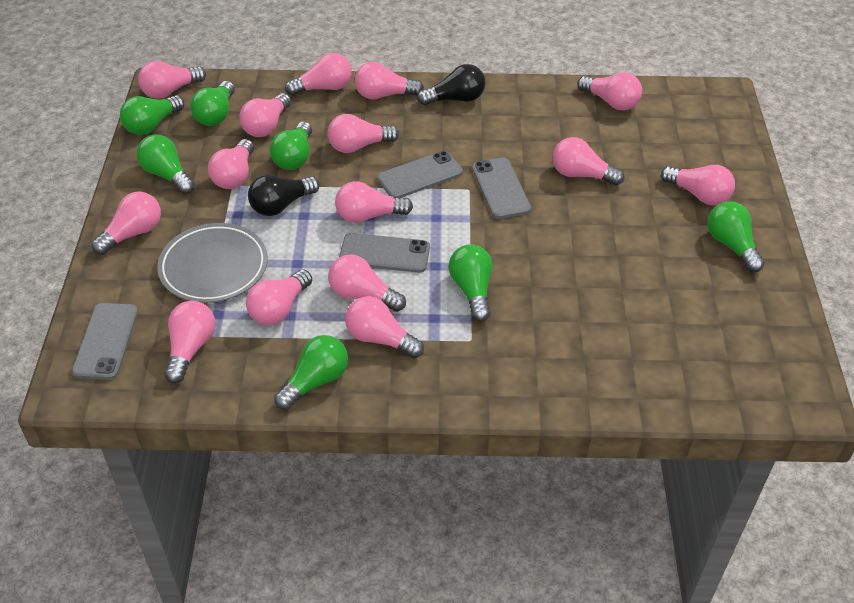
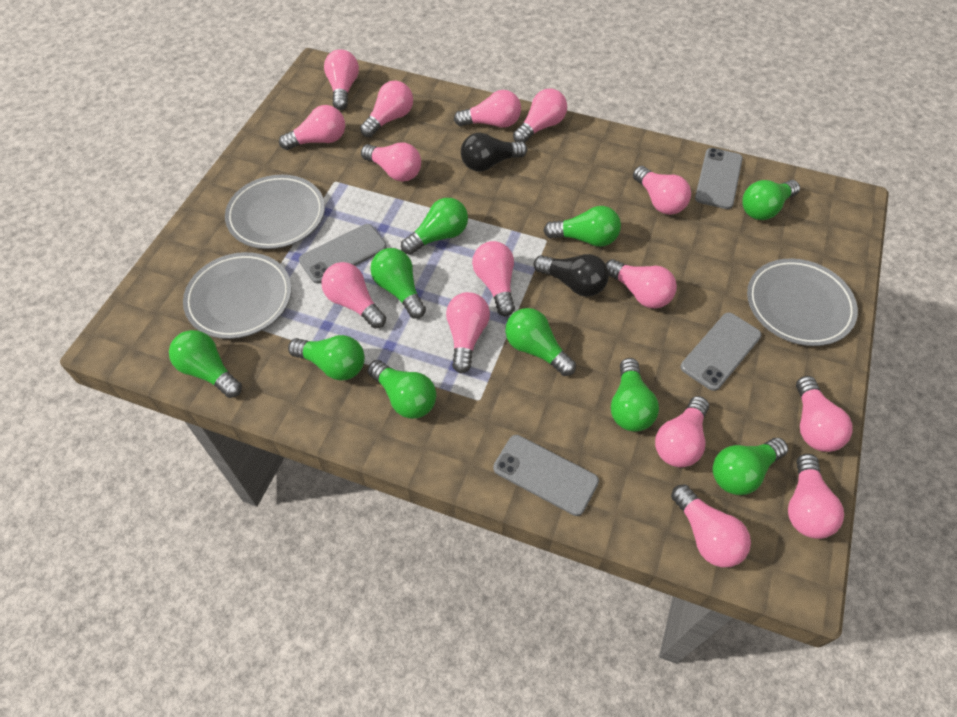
green light bulb: 7 -> 10
grey plate: 1 -> 3

